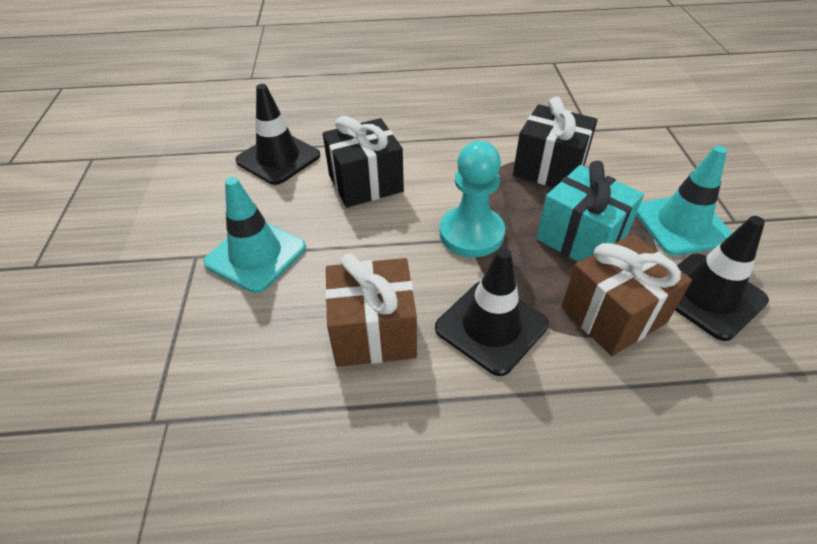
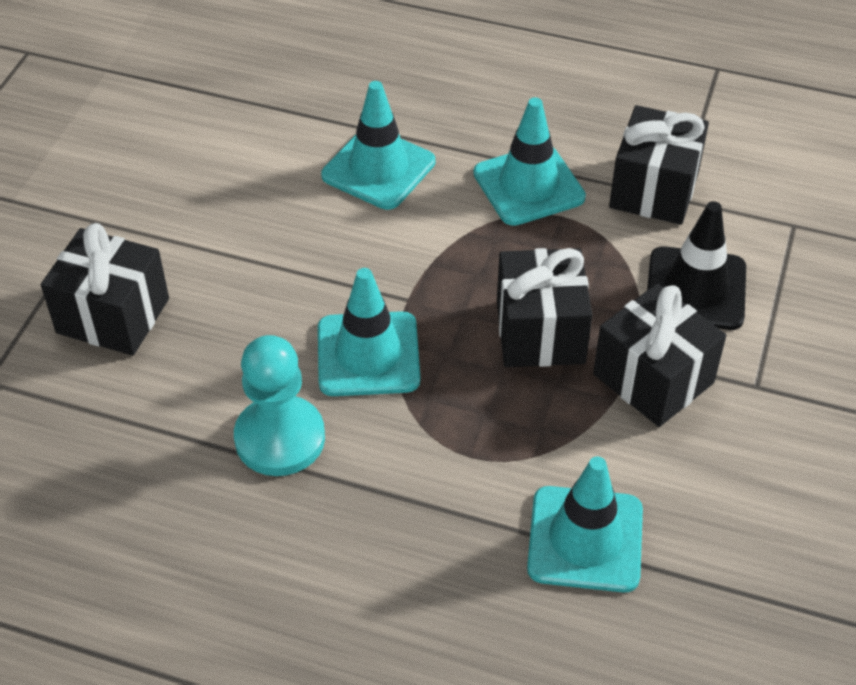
black gift: 2 -> 4
black traffic cone: 3 -> 1
brown gift: 2 -> 0
turquoise gift: 1 -> 0
turquoise traffic cone: 2 -> 4

